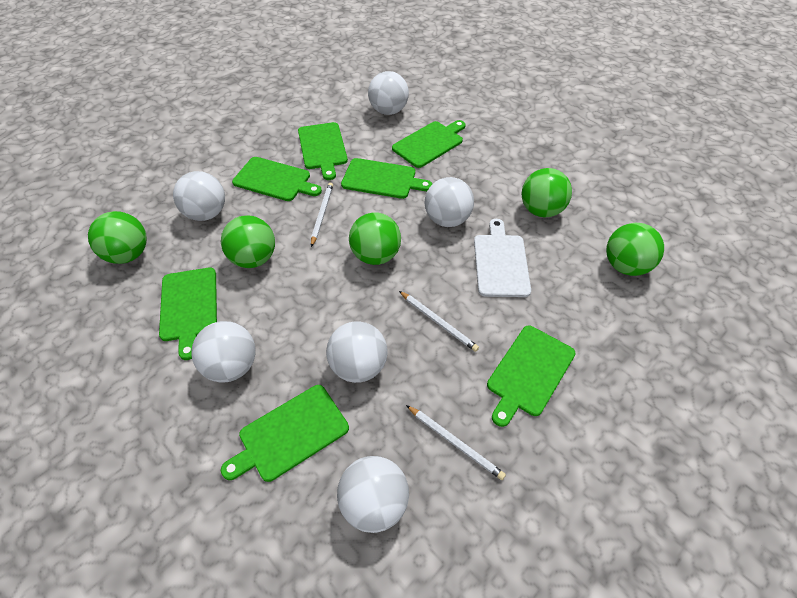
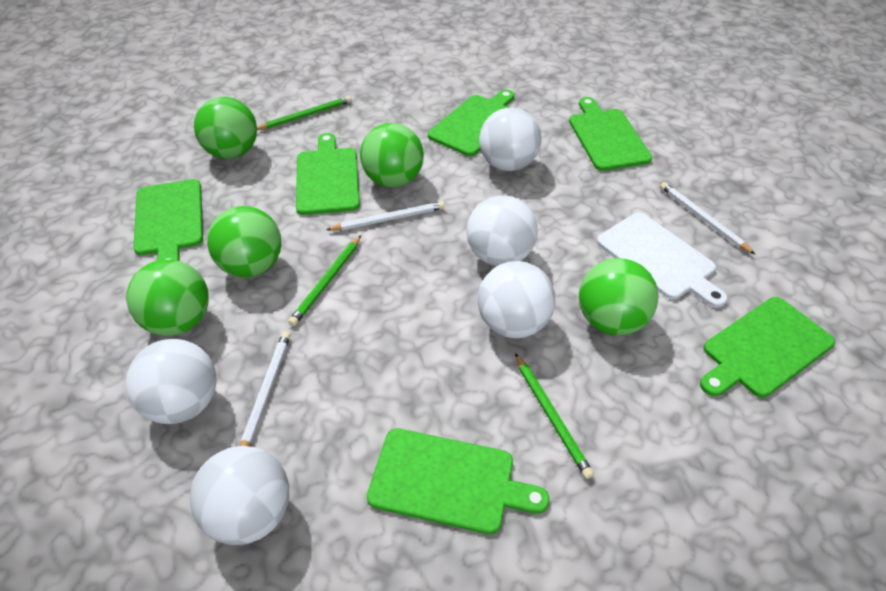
green cutting board: 7 -> 6
green pencil: 0 -> 3
white ball: 6 -> 5

